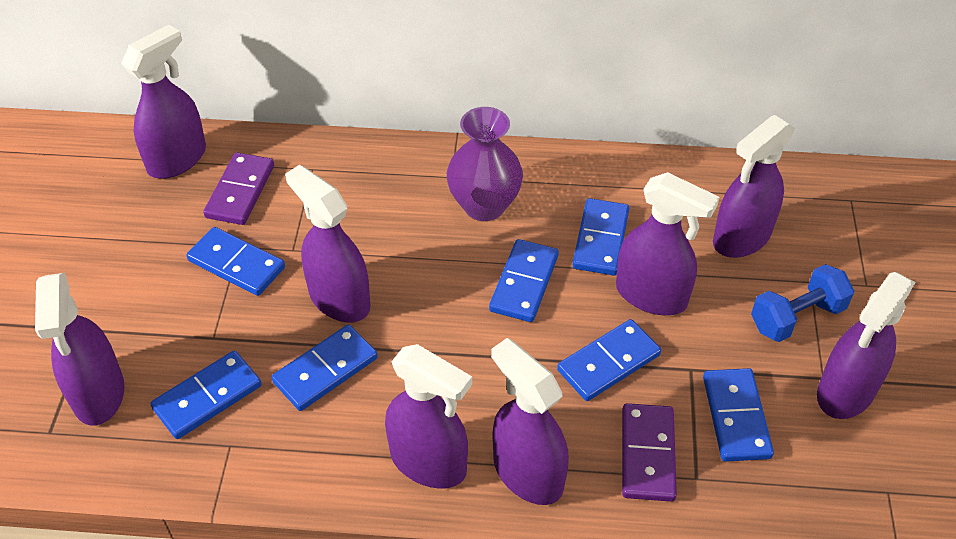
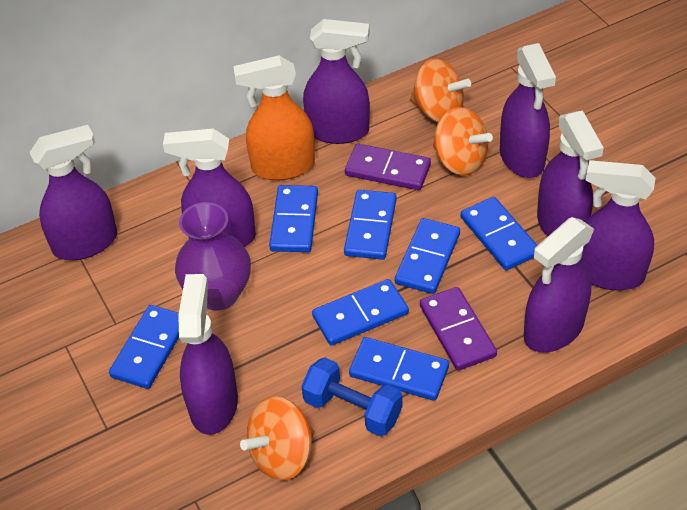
orange spinning top: 0 -> 3
orange spray bottle: 0 -> 1

